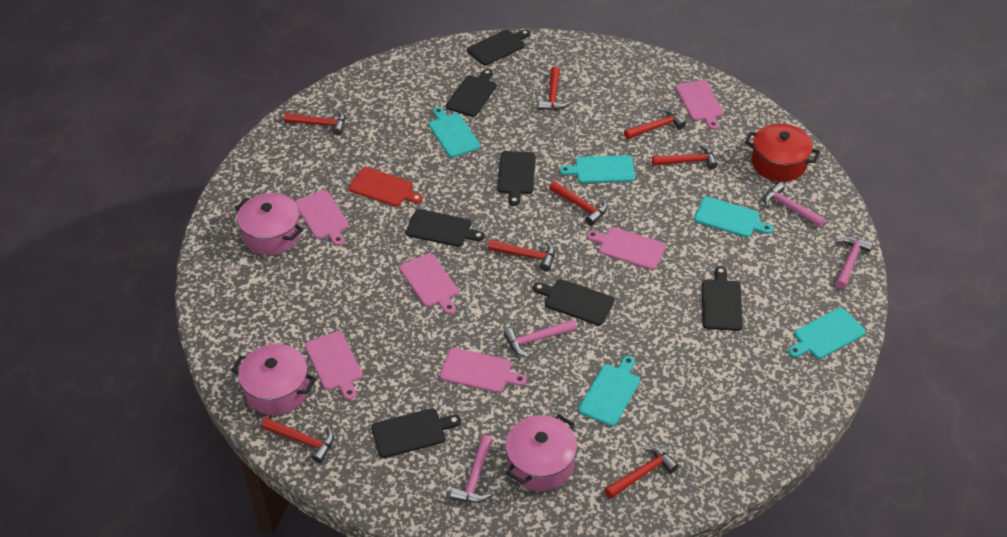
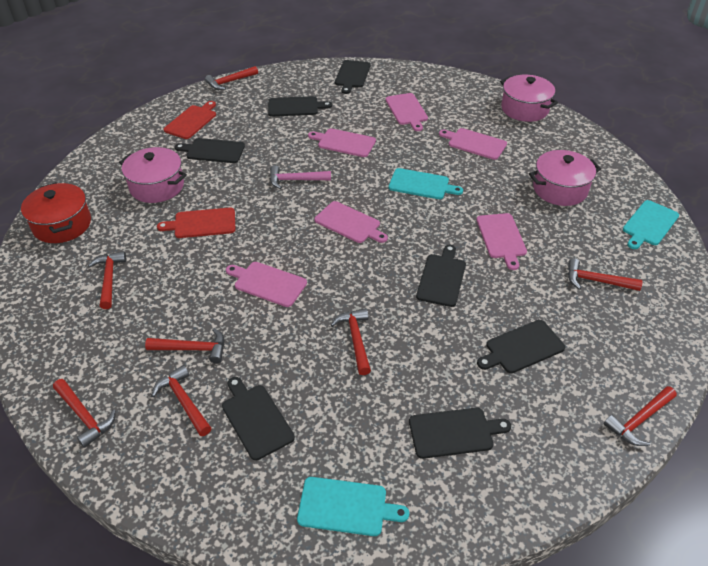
pink hammer: 4 -> 1
red cutting board: 1 -> 2
turquoise cutting board: 5 -> 3

